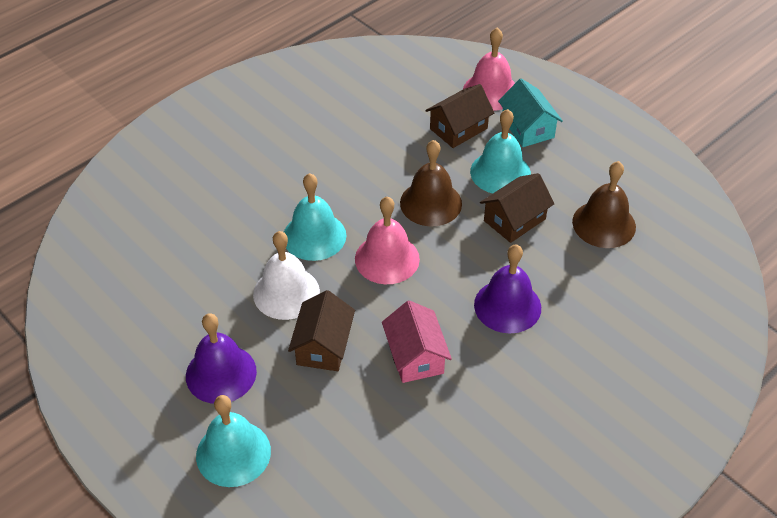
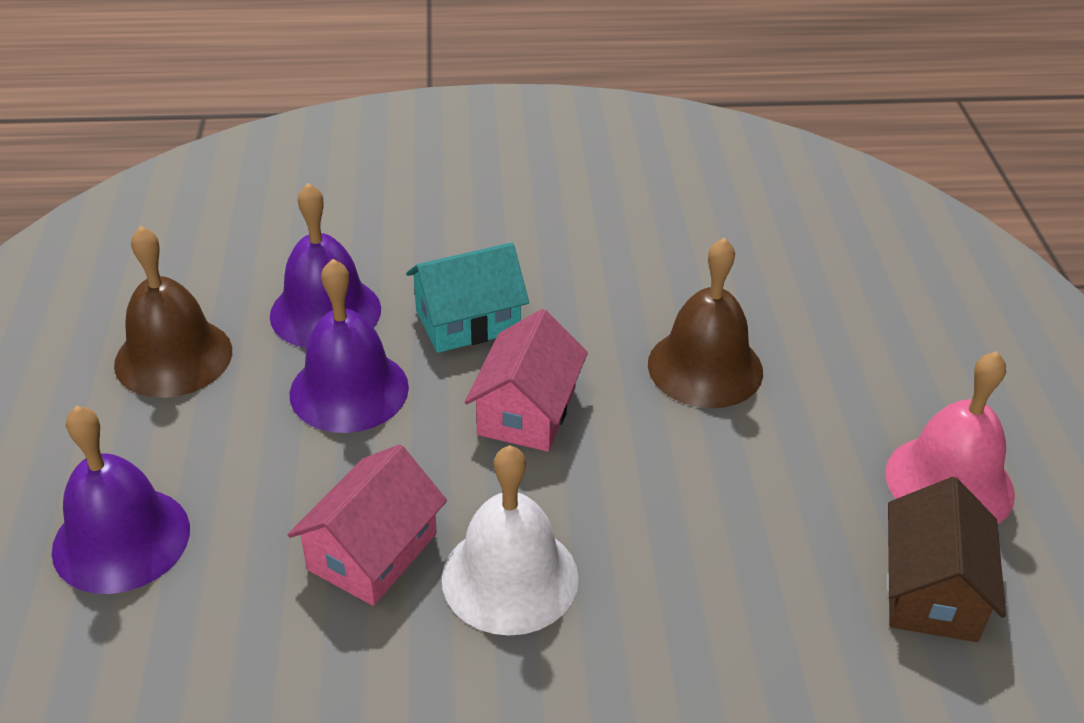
brown house: 3 -> 1
pink bell: 2 -> 1
pink house: 1 -> 2
purple bell: 2 -> 3
turquoise bell: 3 -> 0

